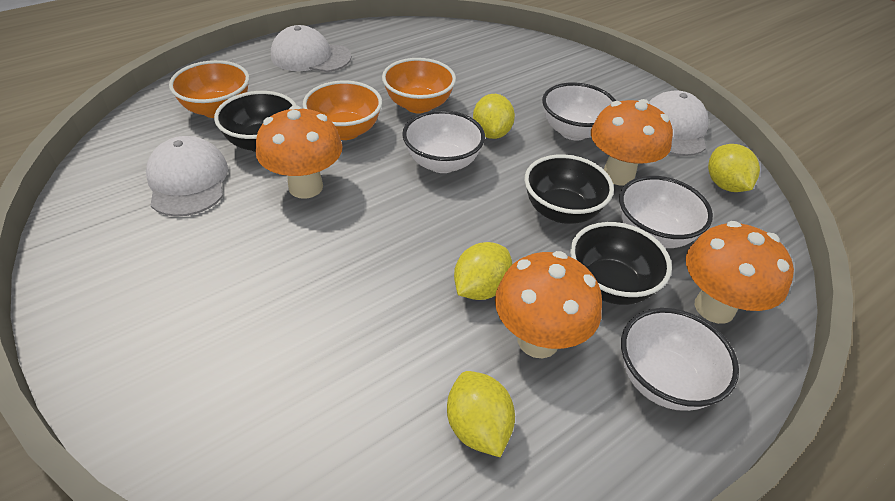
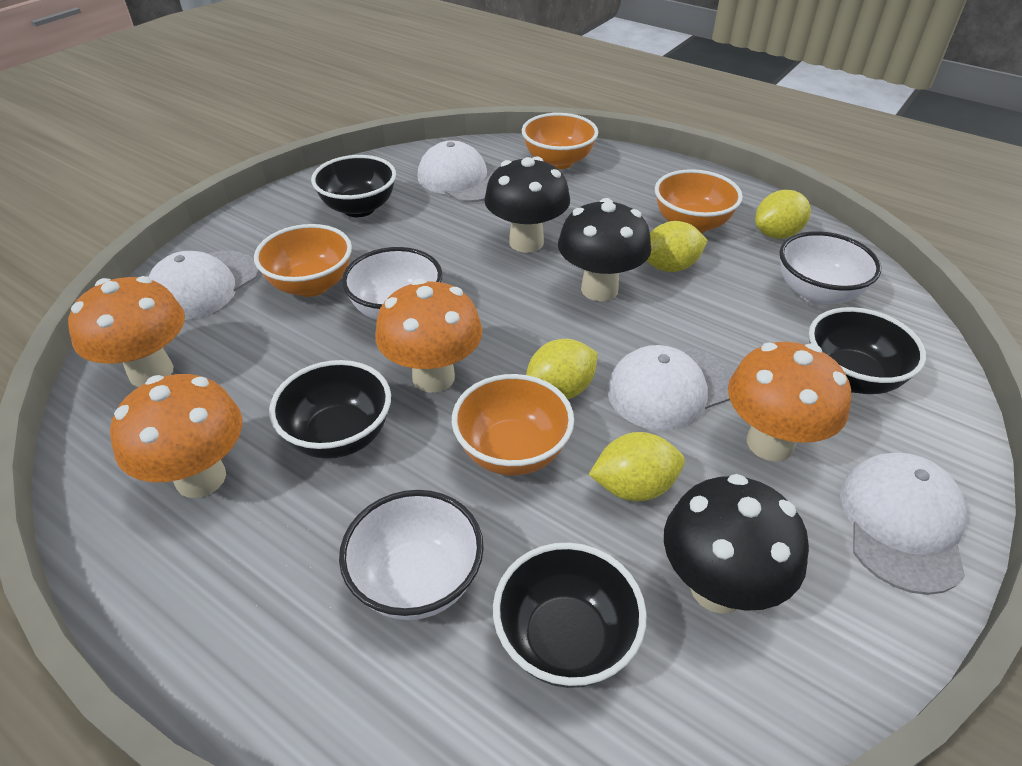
black bowl: 3 -> 4
black mushroom: 0 -> 3
orange bowl: 3 -> 4
white bowl: 4 -> 3
white cap: 3 -> 4

